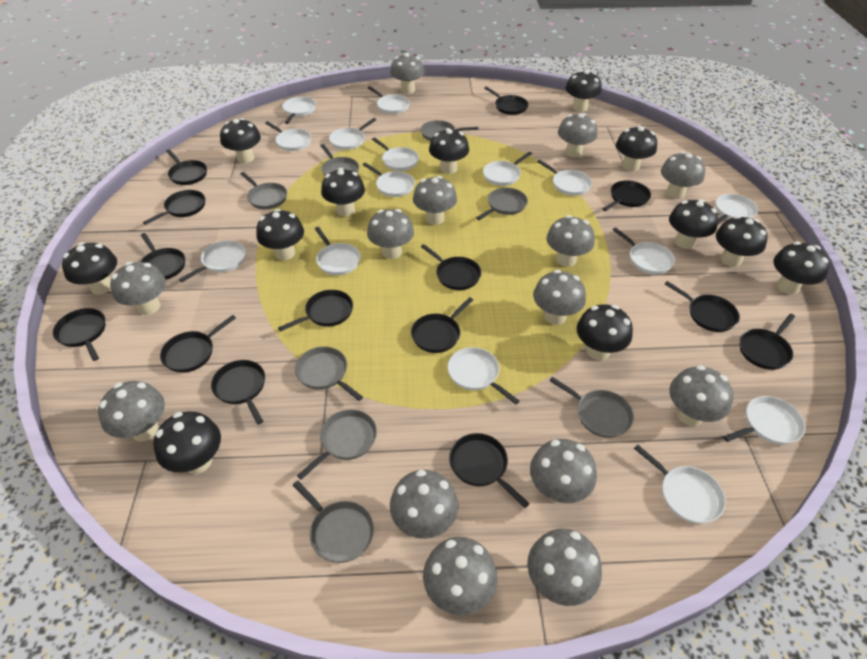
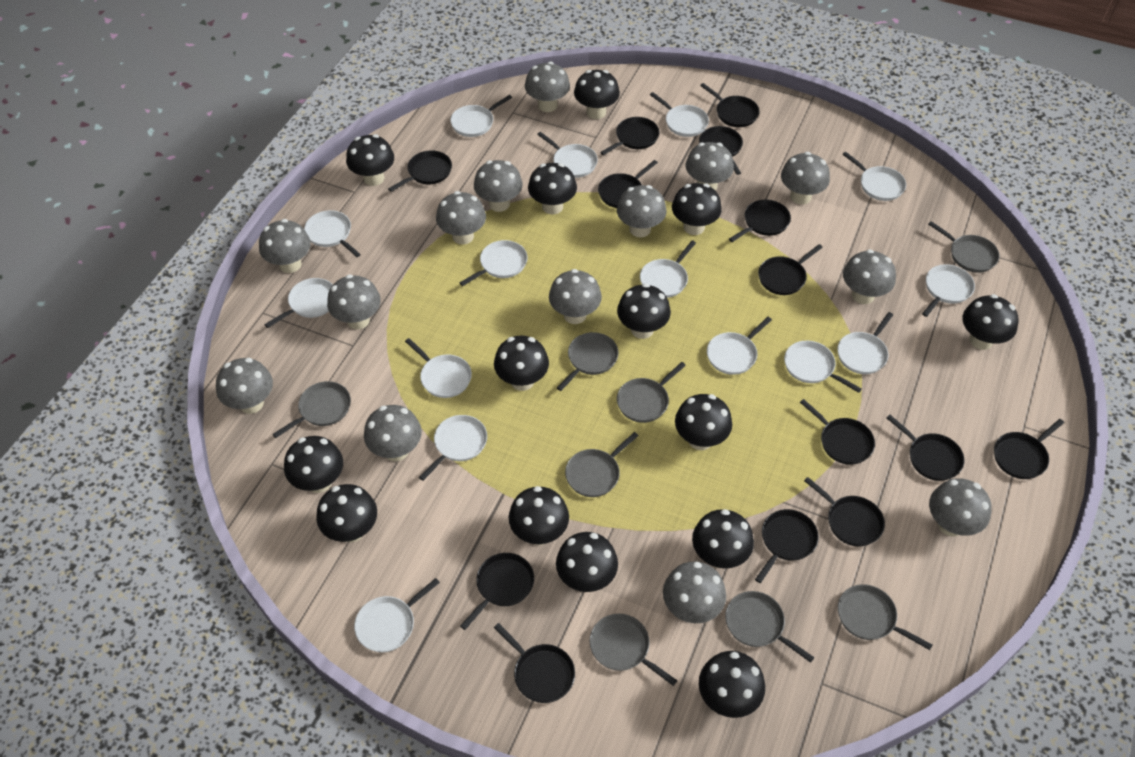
black mushroom: 12 -> 14

